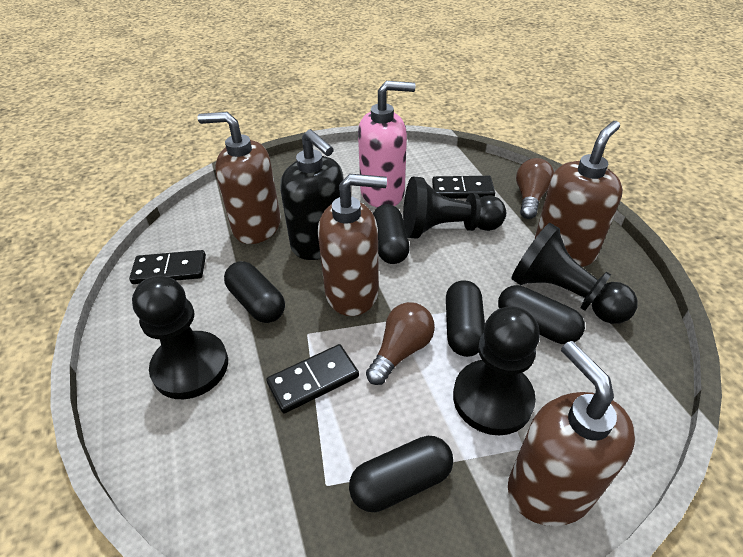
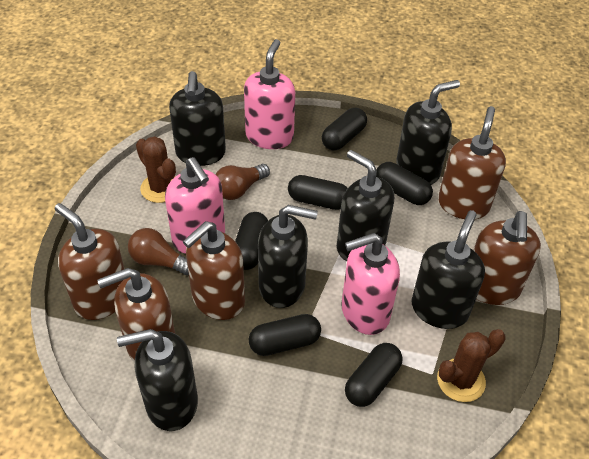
black capsule: 5 -> 6
black domino: 3 -> 0
black pawn: 4 -> 0
black soap dispenser: 1 -> 6
brown cactus: 0 -> 2
brown soap dispenser: 4 -> 5
pink soap dispenser: 1 -> 3

